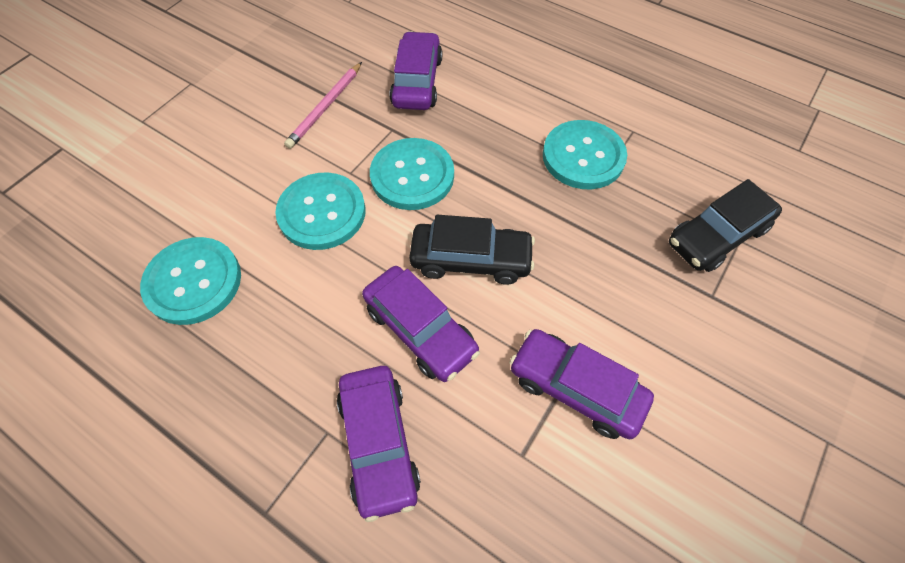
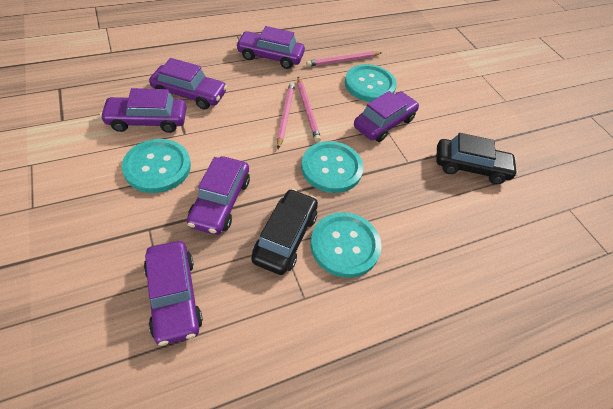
pink pencil: 1 -> 3
purple car: 4 -> 6

